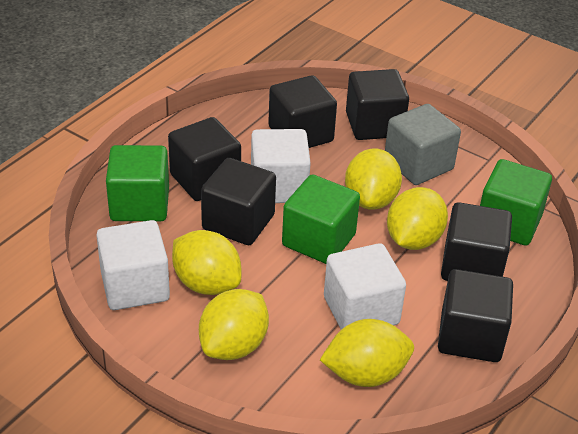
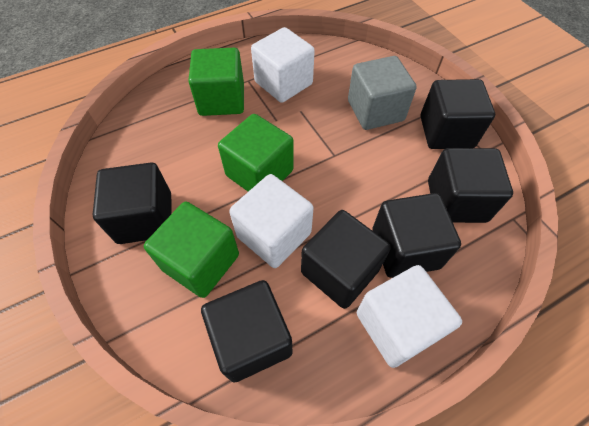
yellow lemon: 5 -> 0

